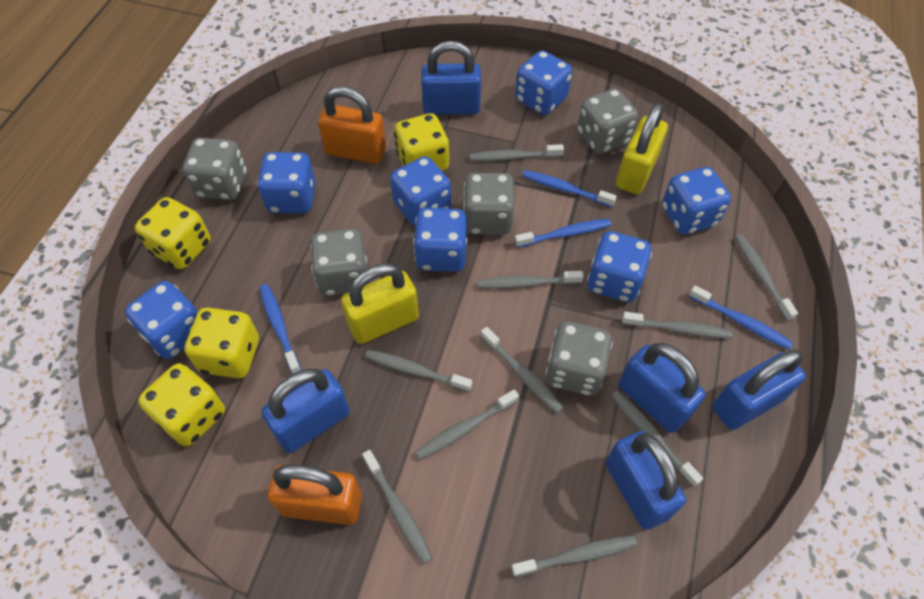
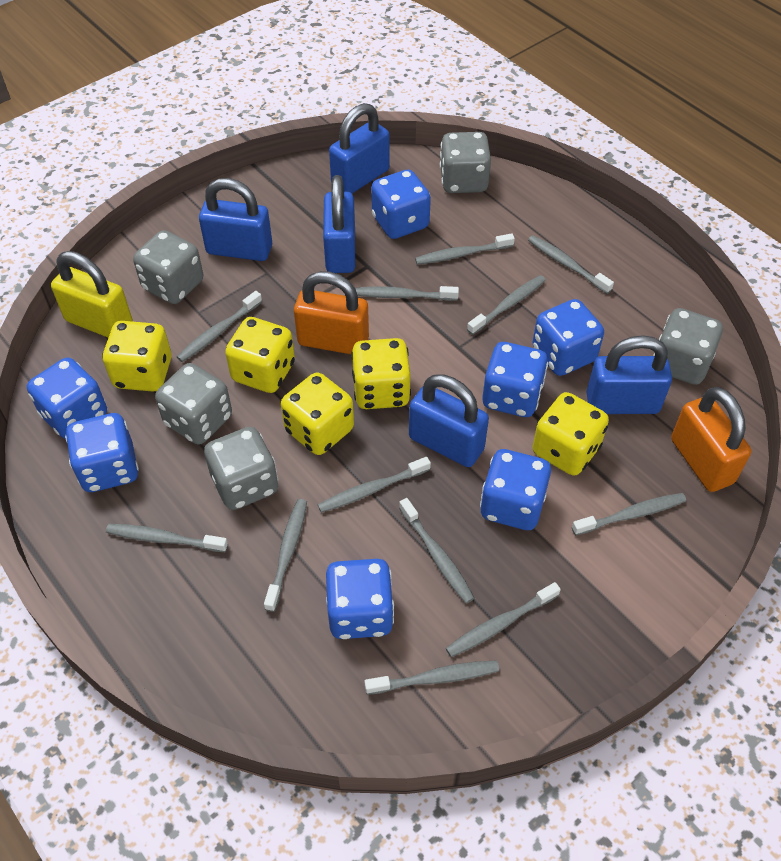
blue toothbrush: 4 -> 0
grey toothbrush: 10 -> 12
yellow dice: 4 -> 5
yellow padlock: 2 -> 1

